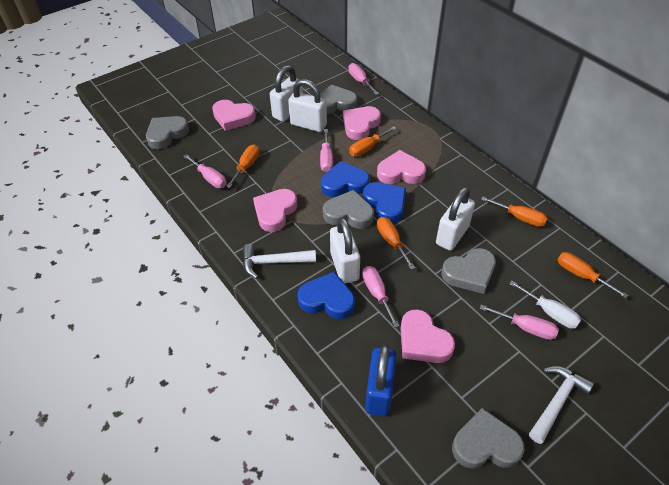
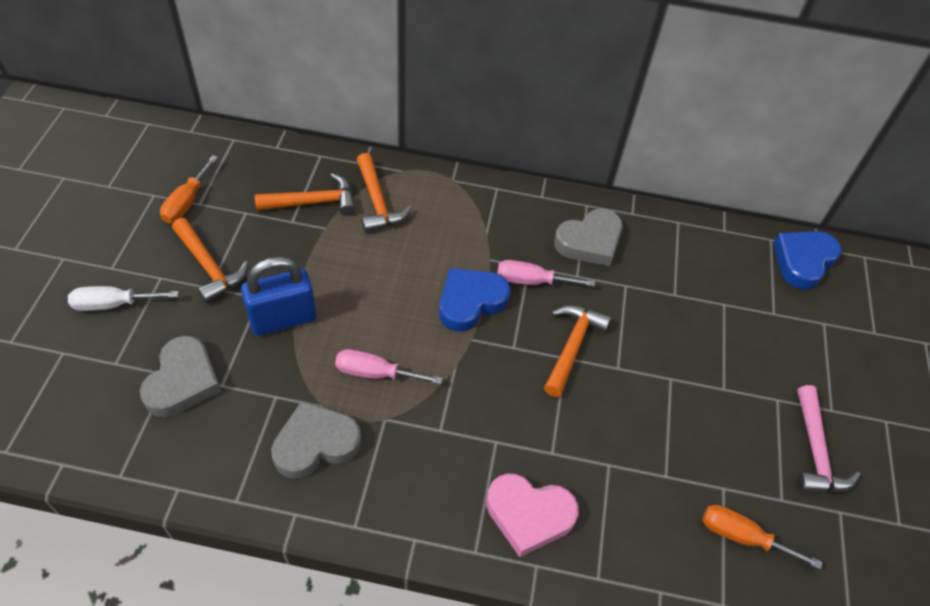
blue heart: 3 -> 2
grey heart: 5 -> 3
orange hammer: 0 -> 4
orange screwdriver: 5 -> 2
pink hammer: 0 -> 1
pink heart: 5 -> 1
pink screwdriver: 5 -> 2
white hammer: 2 -> 0
white padlock: 4 -> 0

